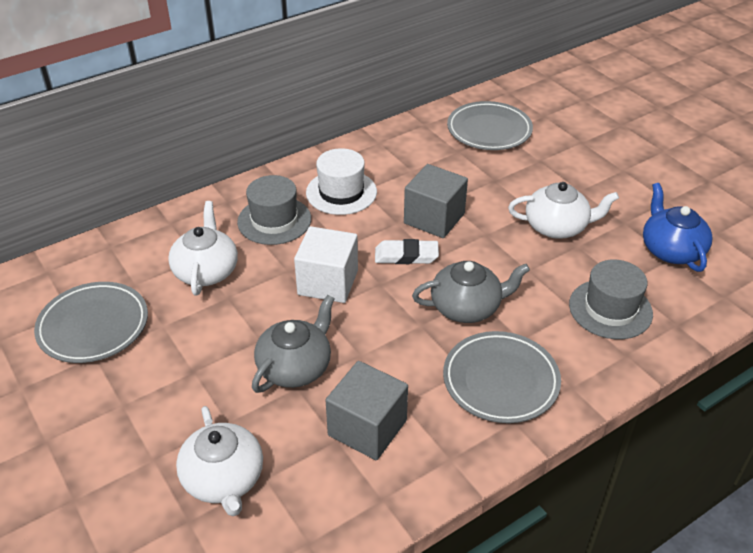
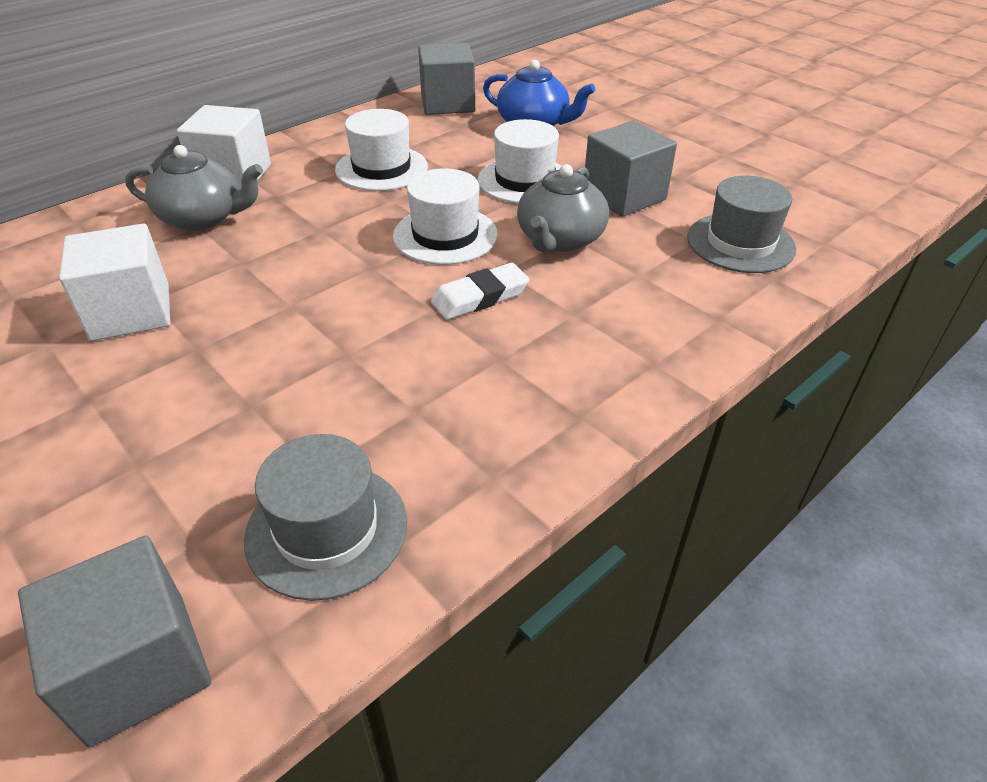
grey cube: 2 -> 3
grey plate: 3 -> 0
white cube: 1 -> 2
white hat: 1 -> 3
white teapot: 3 -> 0

